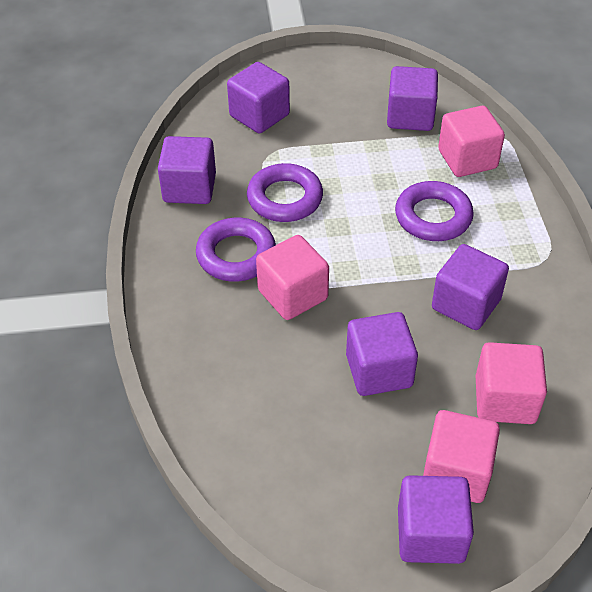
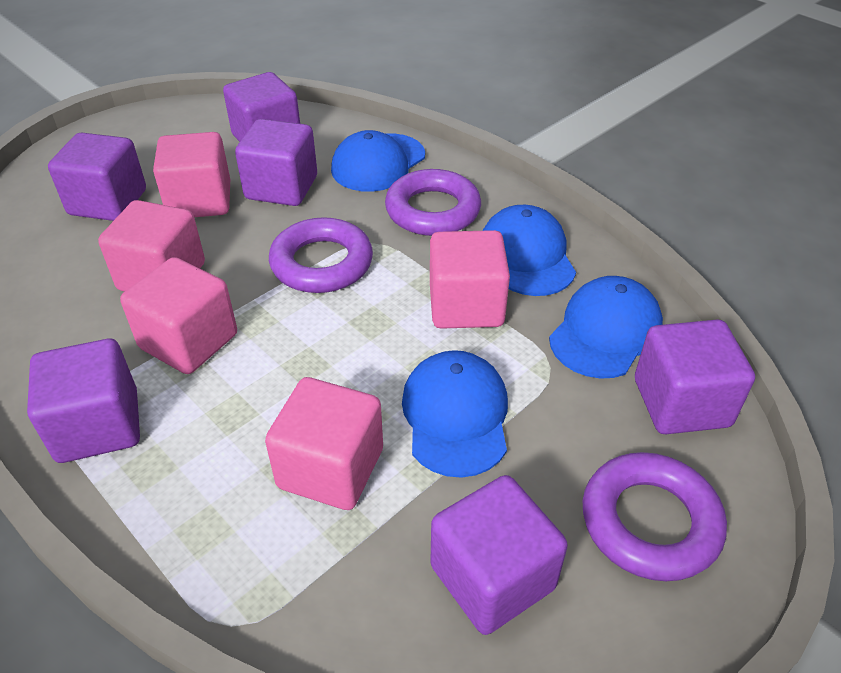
blue cap: 0 -> 4
pink cube: 4 -> 5

